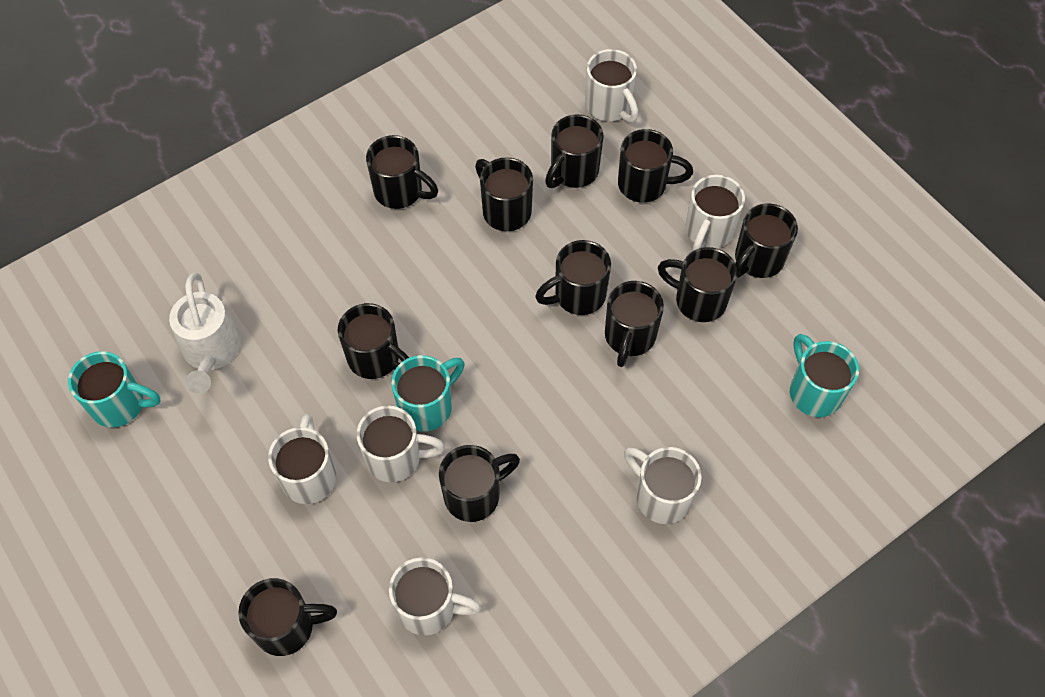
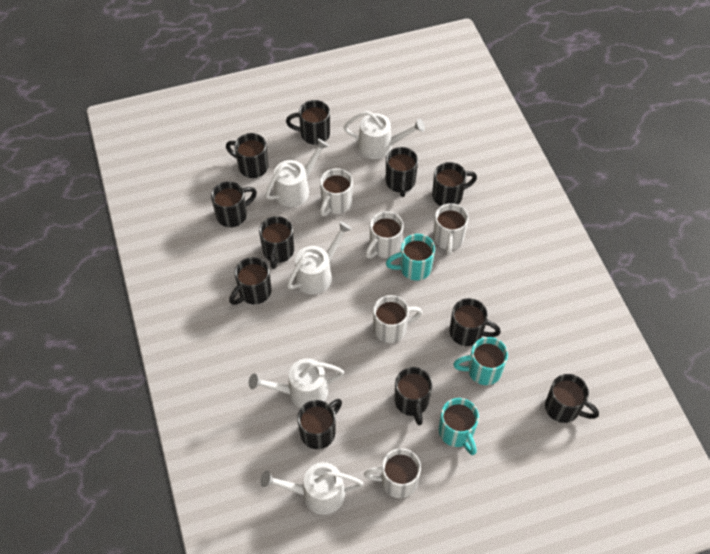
white mug: 6 -> 5
white watering can: 1 -> 5

